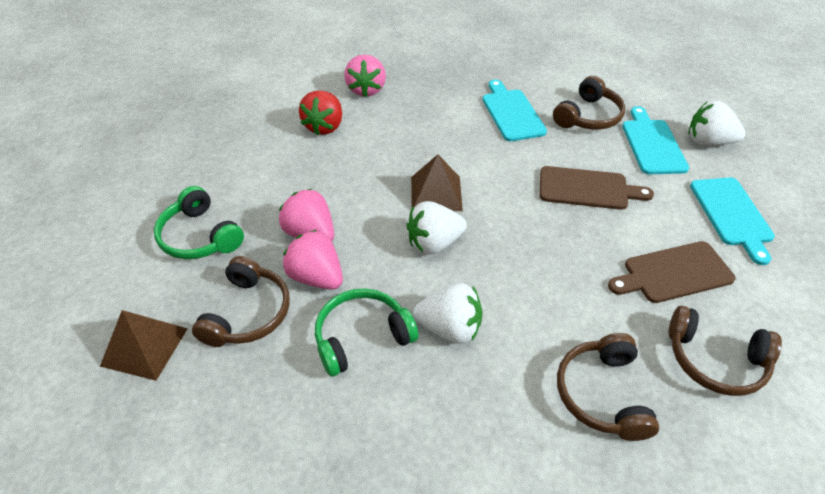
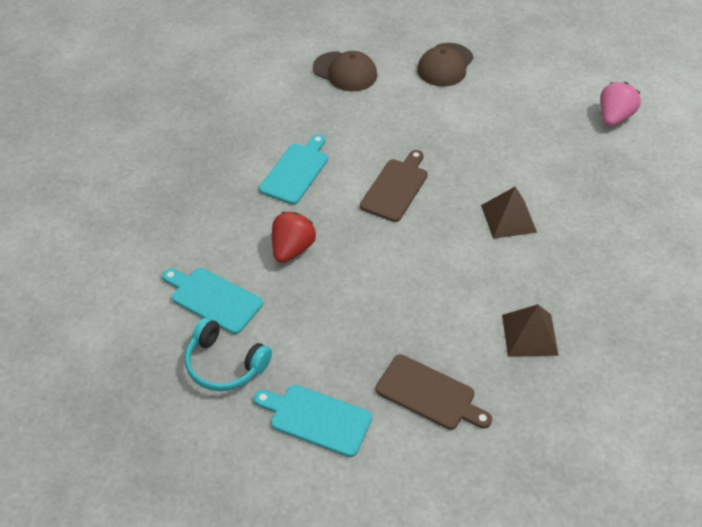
brown cap: 0 -> 2
brown headphones: 4 -> 0
green headphones: 2 -> 0
pink strawberry: 3 -> 1
turquoise headphones: 0 -> 1
white strawberry: 3 -> 0

